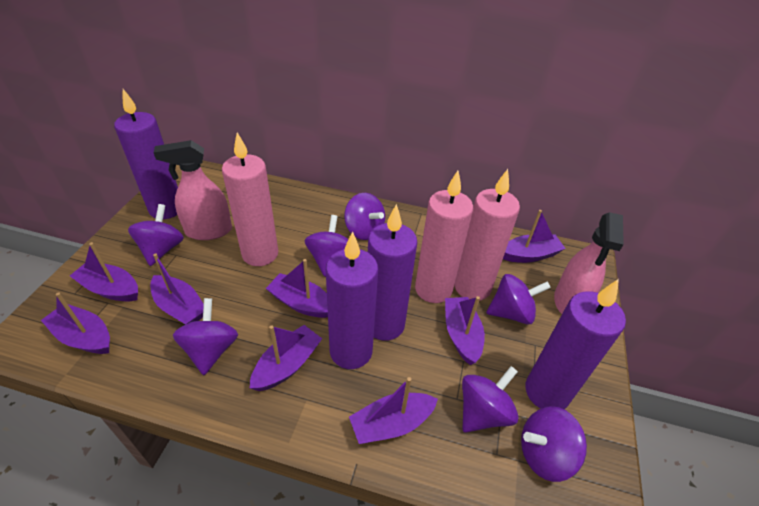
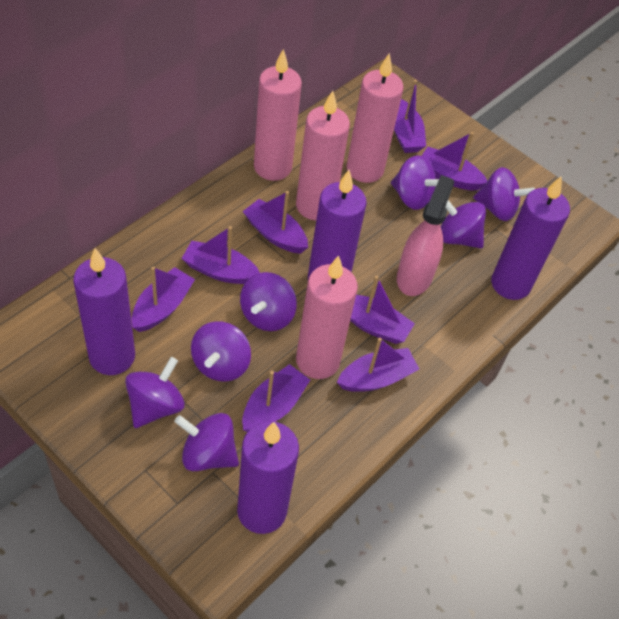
pink candle: 3 -> 4
pink spray bottle: 2 -> 1

